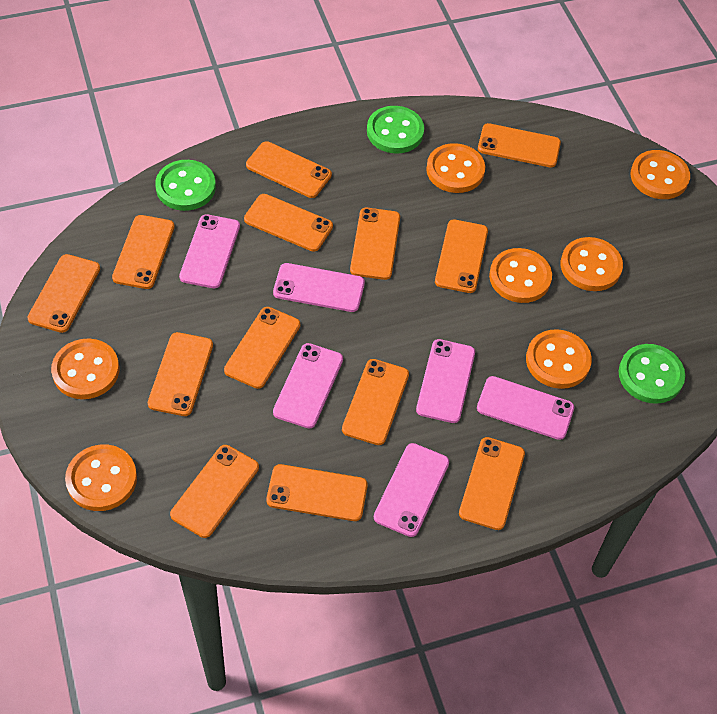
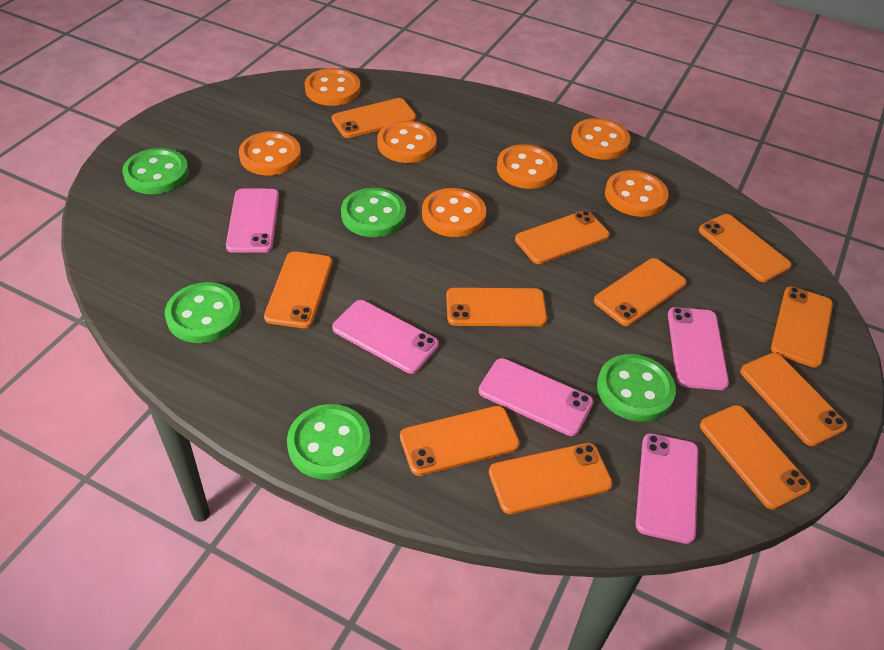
green button: 3 -> 5
orange phone: 13 -> 11
pink phone: 6 -> 5

